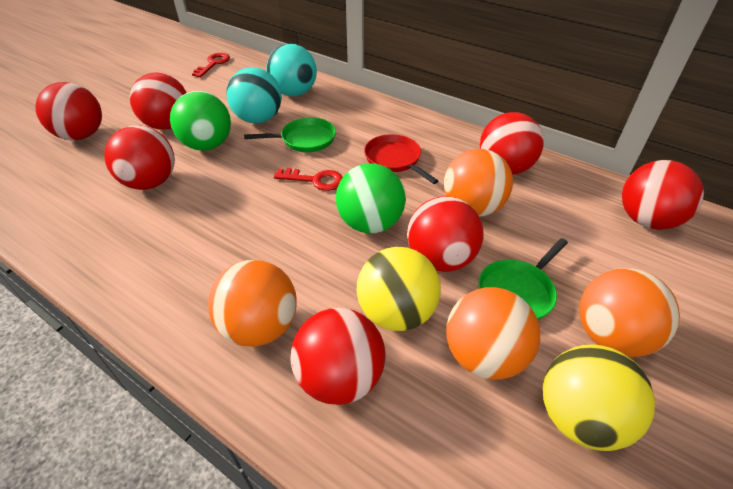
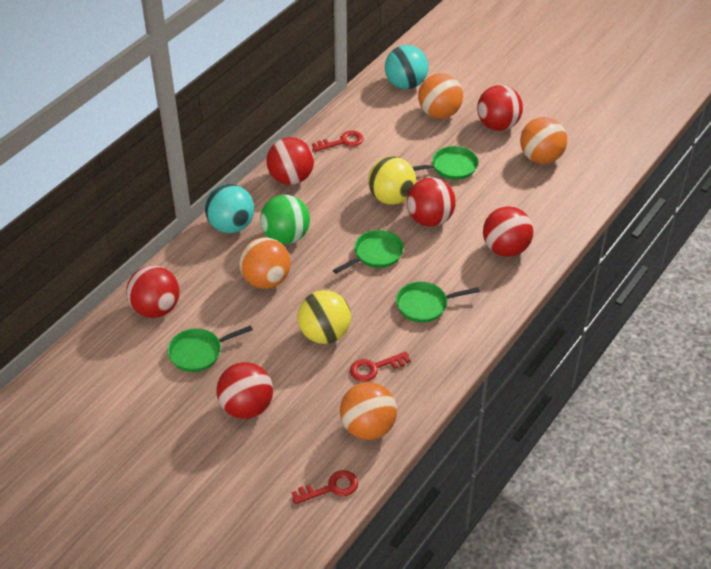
green ball: 2 -> 1
green pan: 2 -> 4
red ball: 7 -> 6
red key: 2 -> 3
red pan: 1 -> 0

